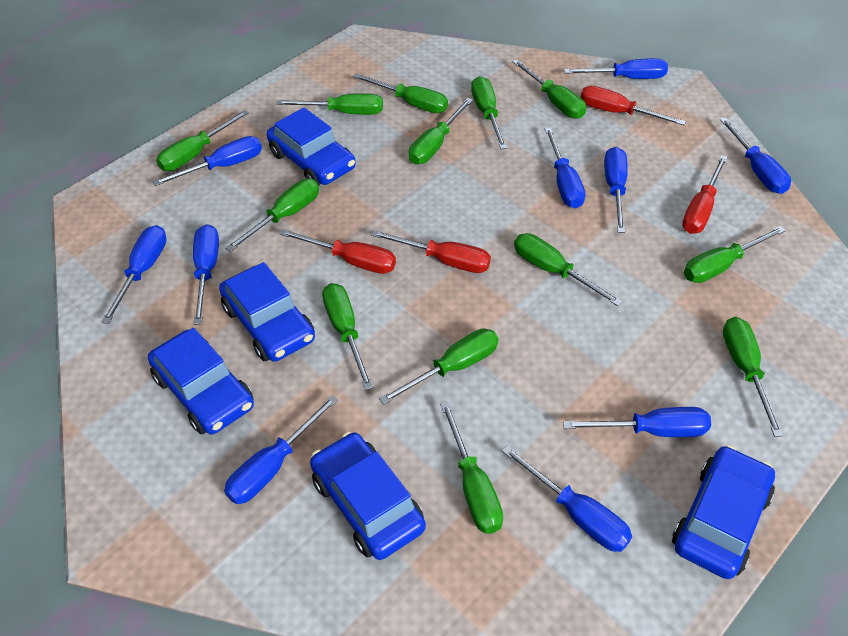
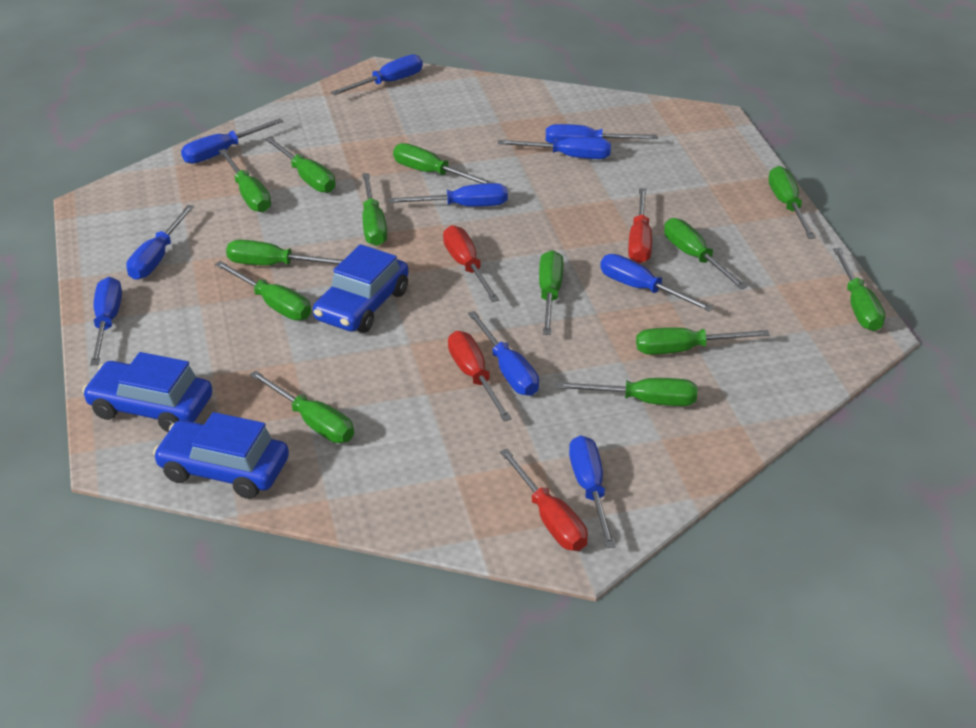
blue car: 5 -> 3

